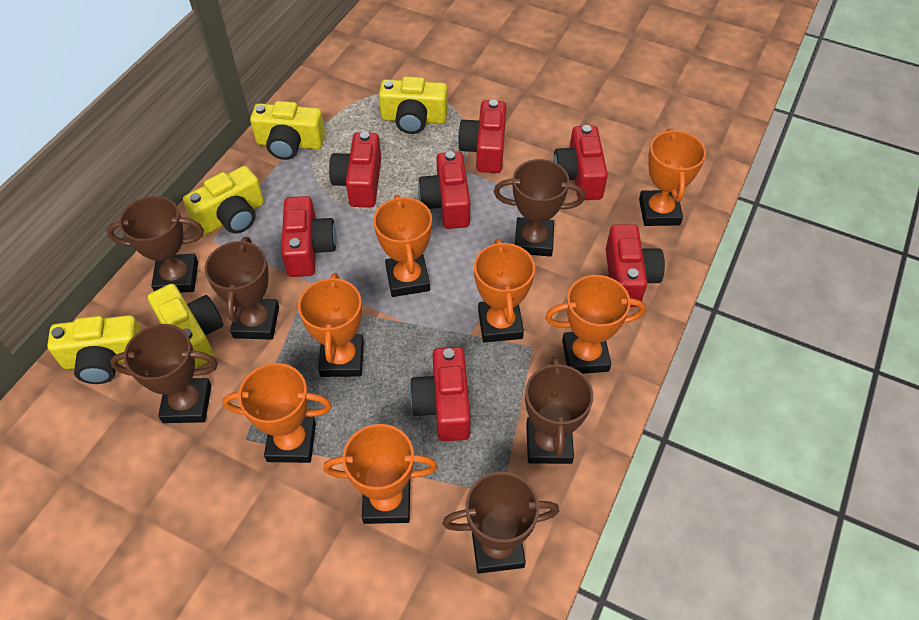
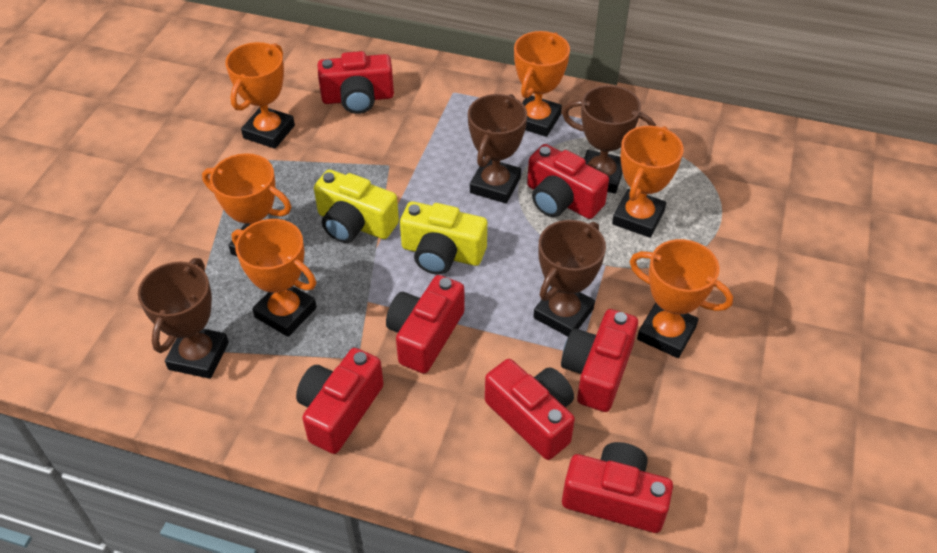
brown trophy: 6 -> 4
orange trophy: 7 -> 6
yellow camera: 5 -> 2

